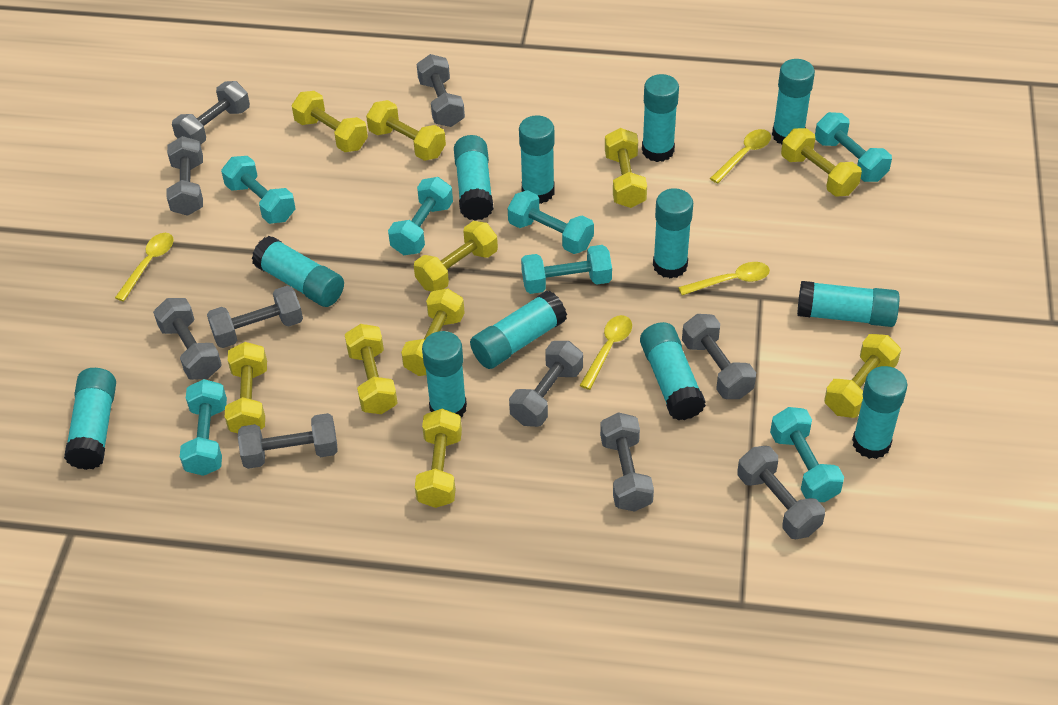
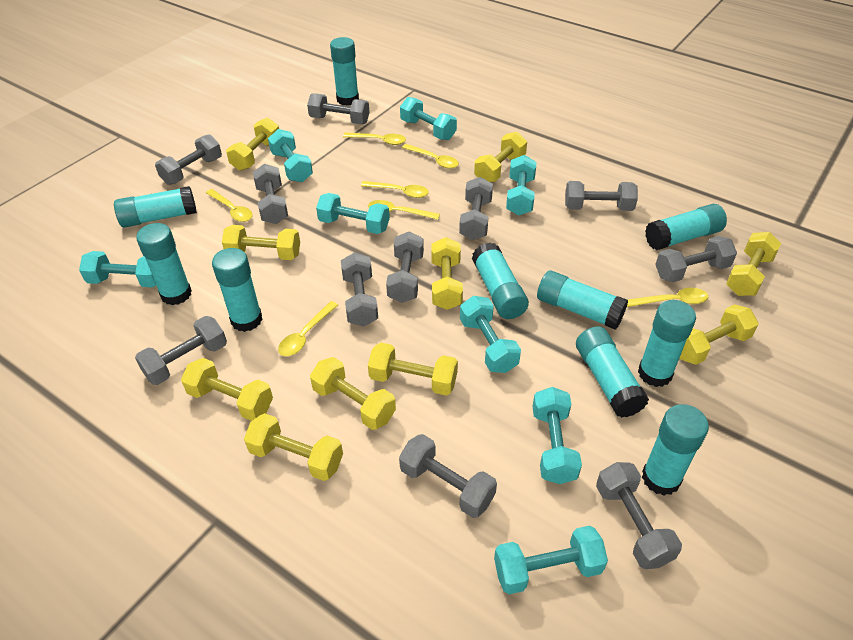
grey dumbbell: 10 -> 11
turquoise dumbbell: 7 -> 8
turquoise glue stick: 12 -> 10
yellow spoon: 4 -> 7

